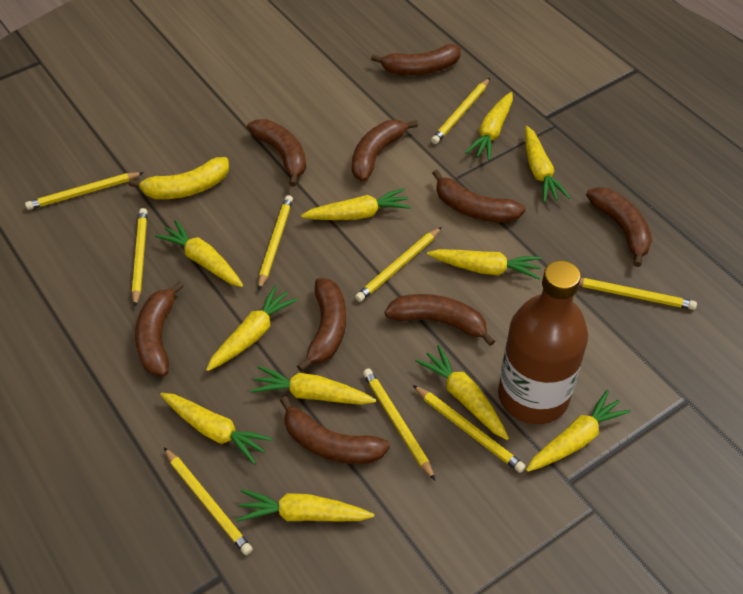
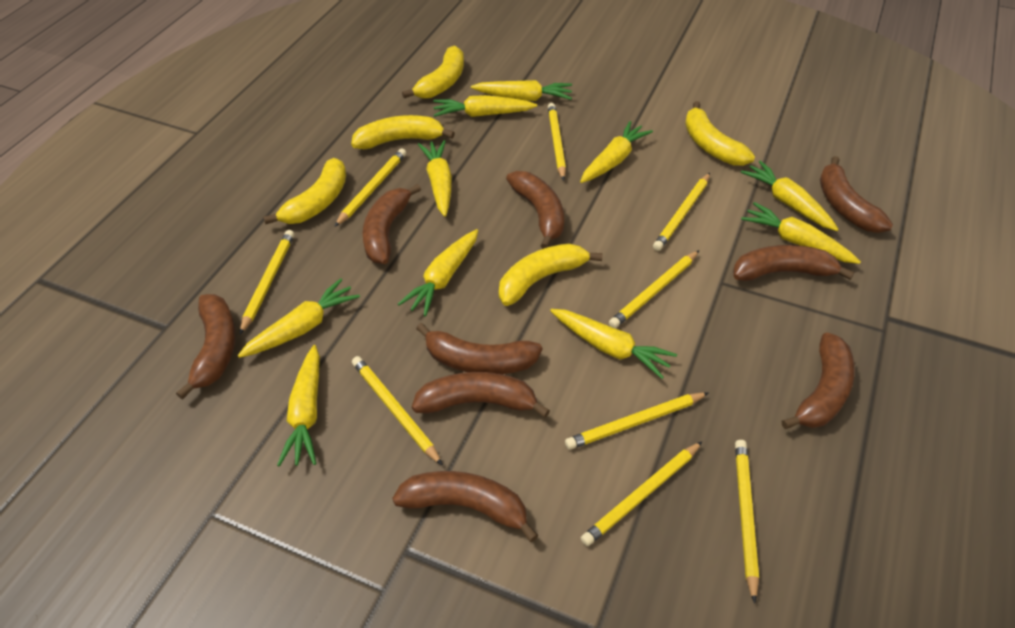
brown bottle: 1 -> 0
yellow banana: 1 -> 5
yellow carrot: 11 -> 10

